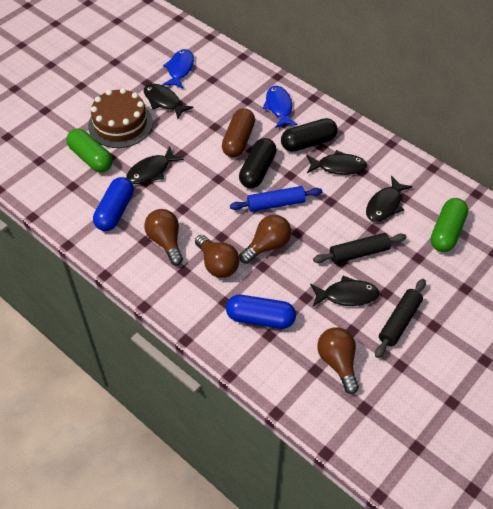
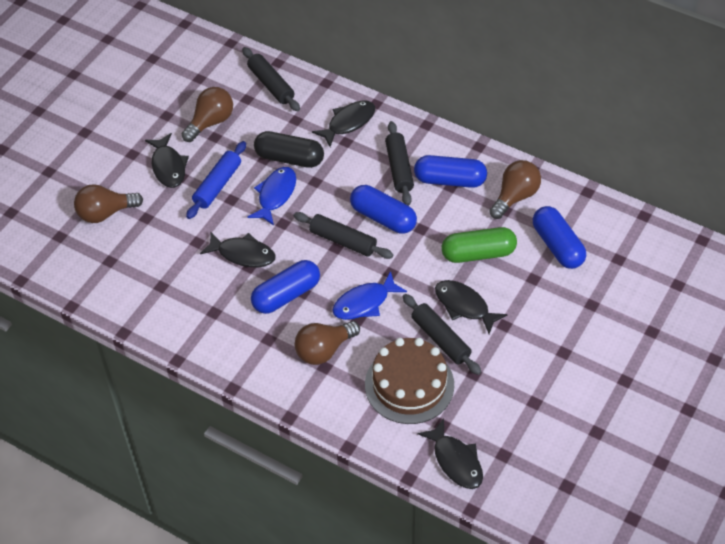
black capsule: 2 -> 1
black rolling pin: 2 -> 4
blue capsule: 2 -> 4
brown capsule: 1 -> 0
green capsule: 2 -> 1

